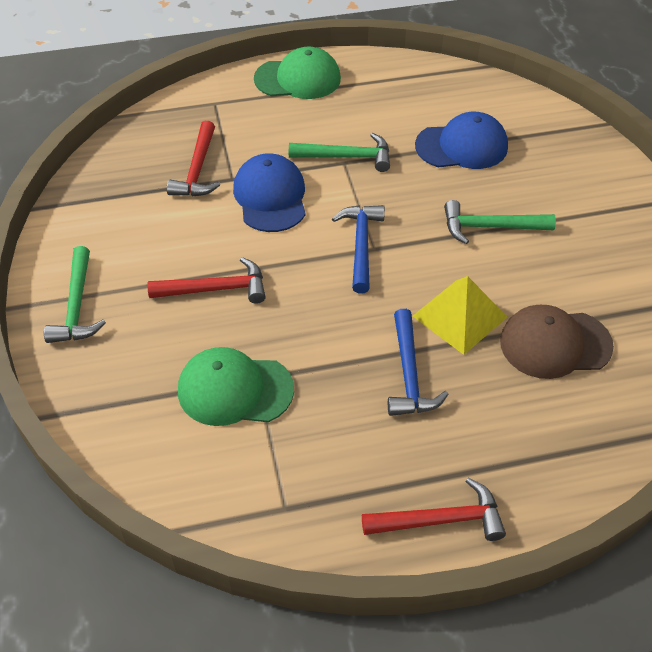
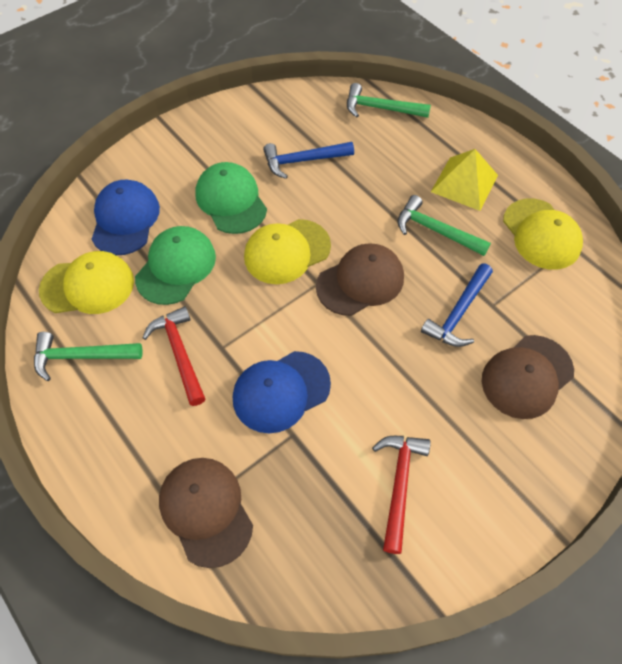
brown cap: 1 -> 3
red hammer: 3 -> 2
yellow cap: 0 -> 3

